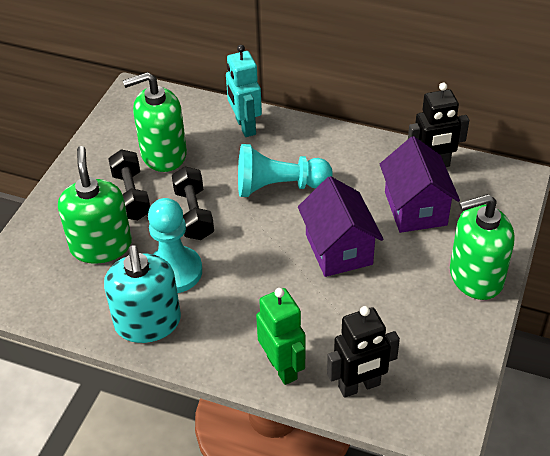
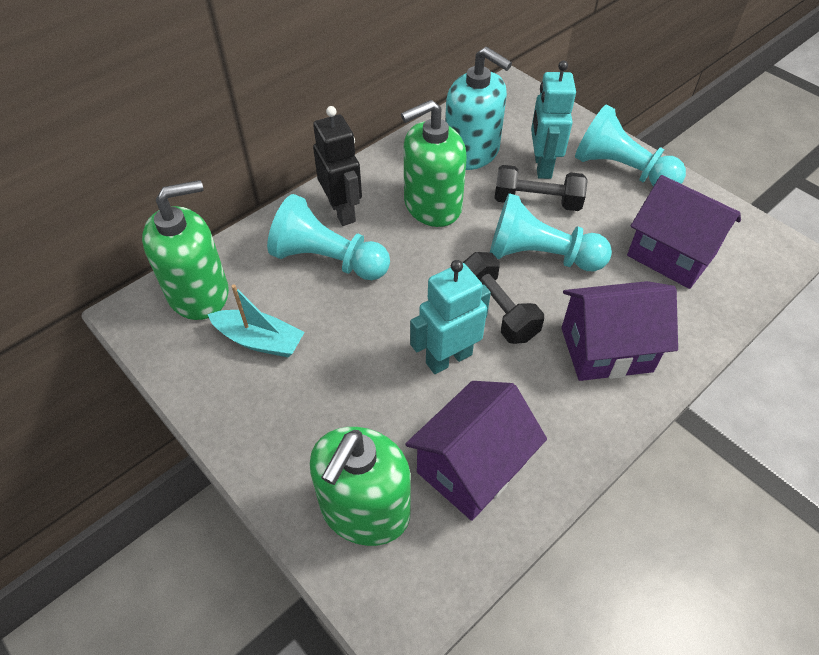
black robot: 2 -> 1
green robot: 1 -> 0
purple house: 2 -> 3
turquoise boat: 0 -> 1
turquoise pawn: 2 -> 3
turquoise robot: 1 -> 2

